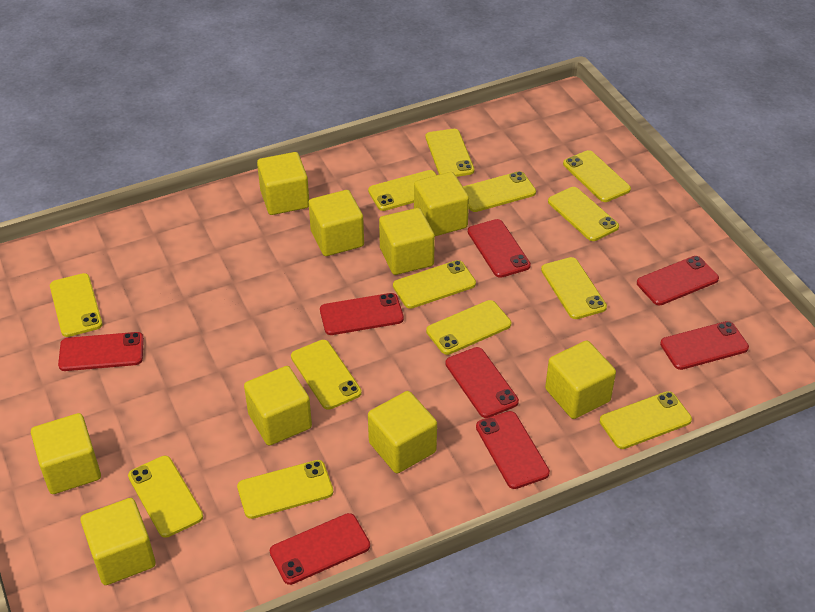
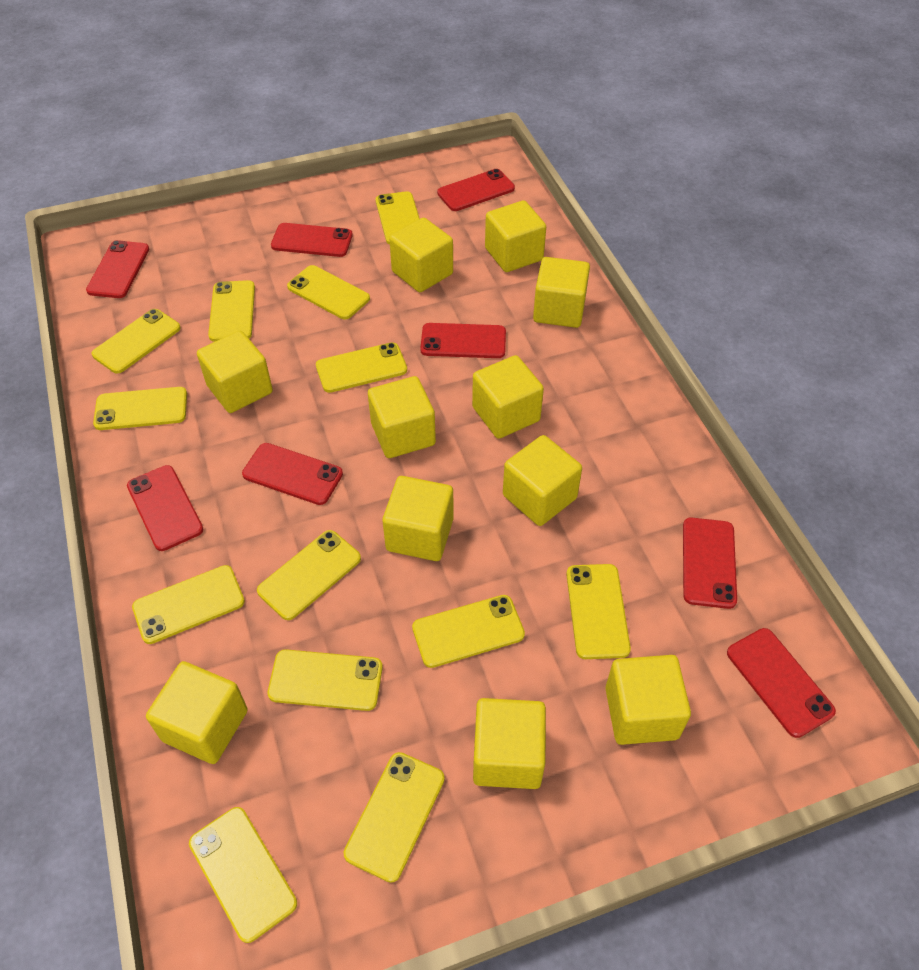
yellow cube: 9 -> 11

